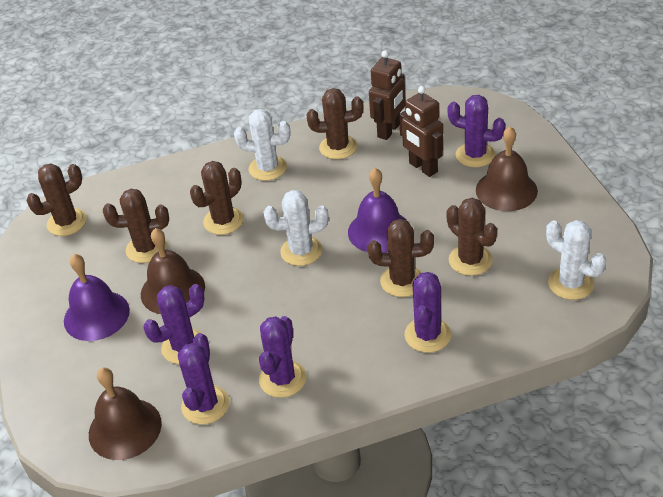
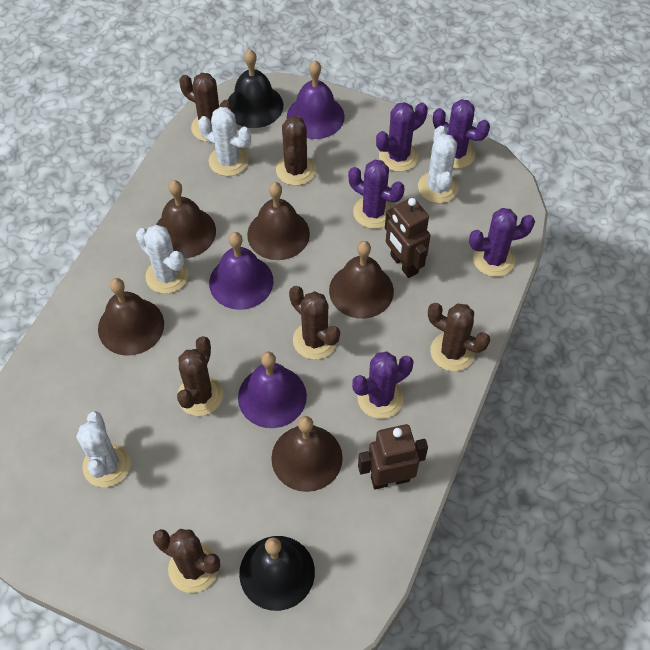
black bell: 0 -> 2
brown bell: 3 -> 5
purple bell: 2 -> 3
white cactus: 3 -> 4

